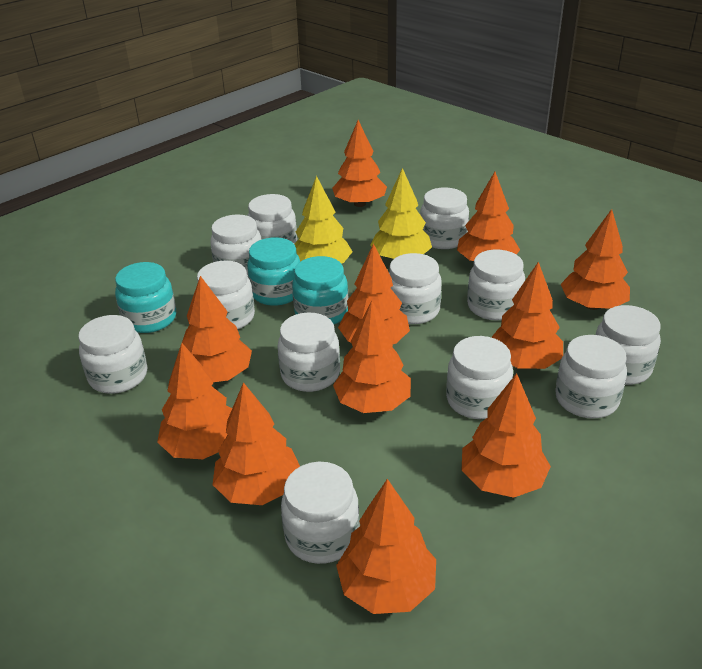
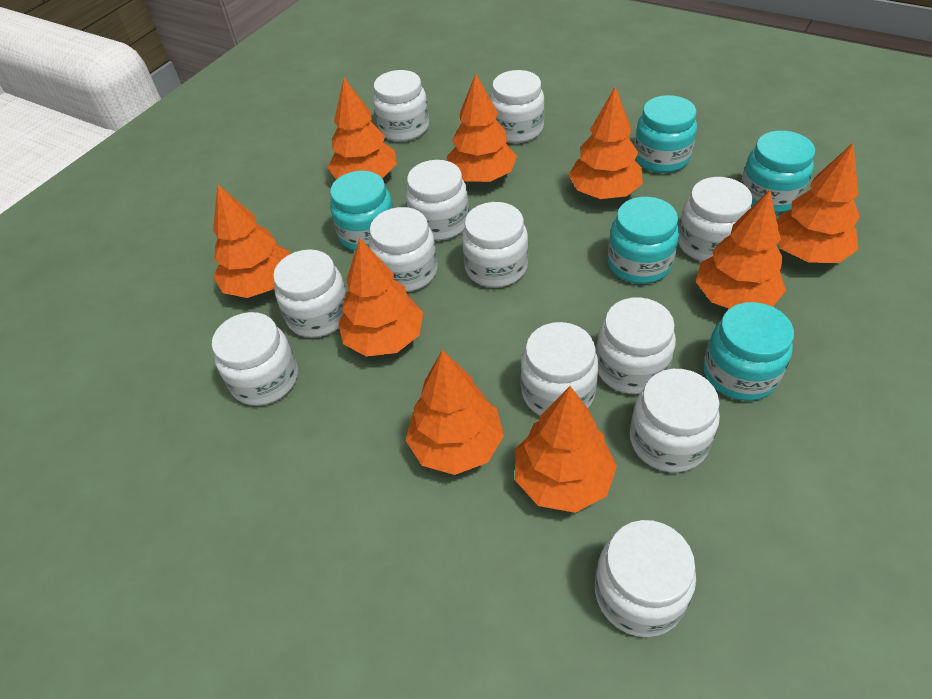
orange tree: 11 -> 9
turquoise jar: 3 -> 5
yellow tree: 2 -> 0

